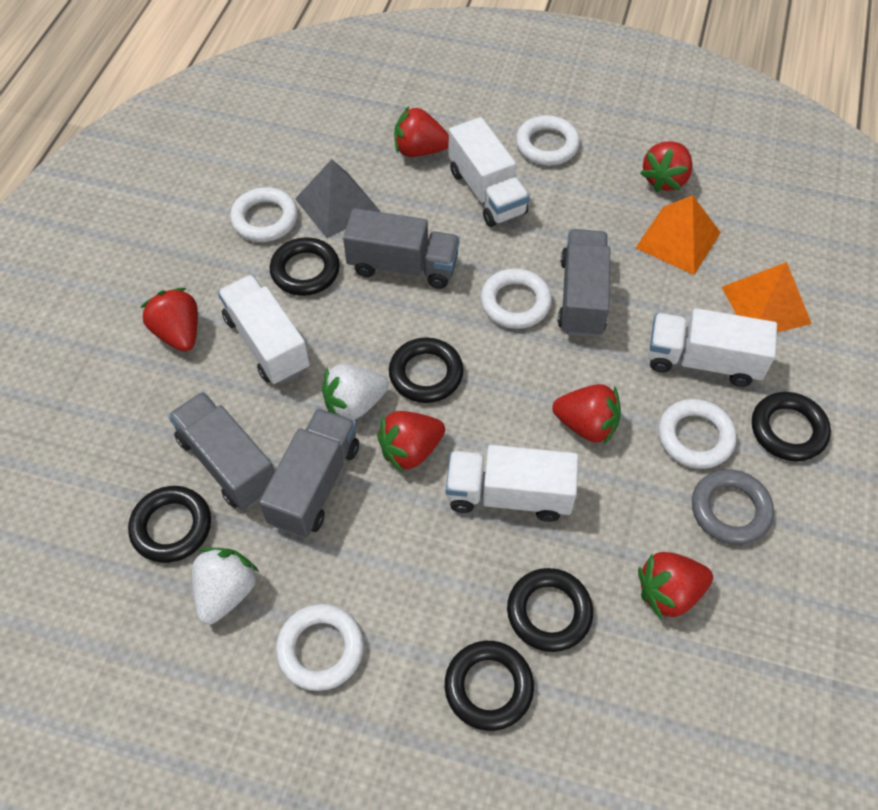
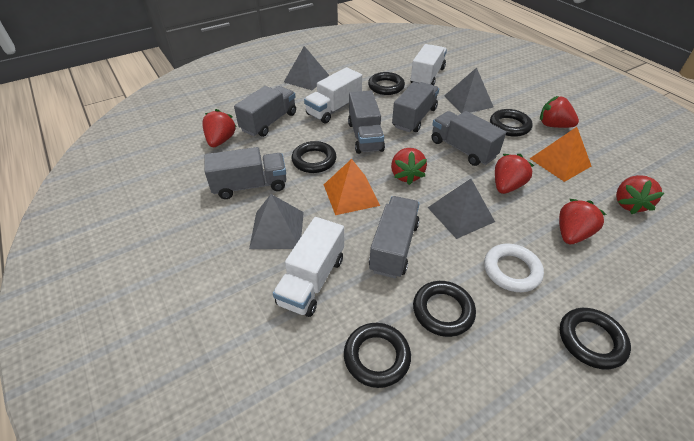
grey pyramid: 1 -> 4
grey ring: 1 -> 0
grey truck: 4 -> 6
white ring: 5 -> 1
white strawberry: 2 -> 0
white truck: 4 -> 3

